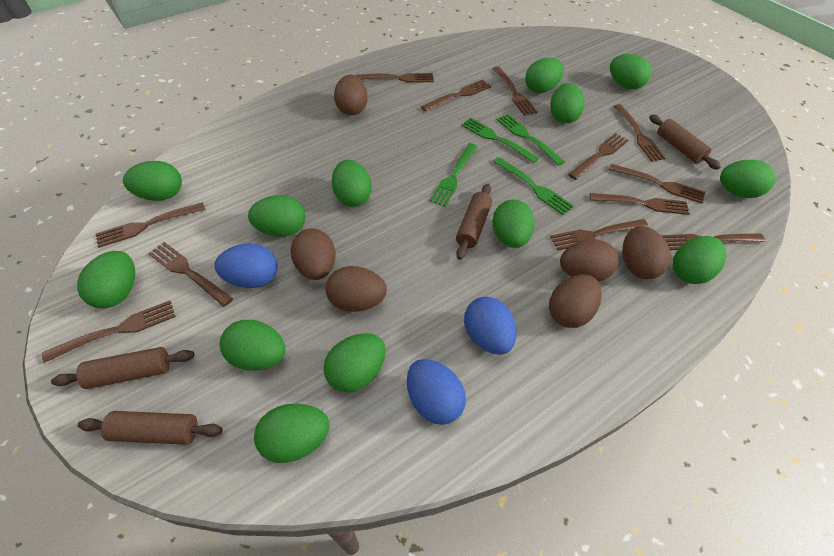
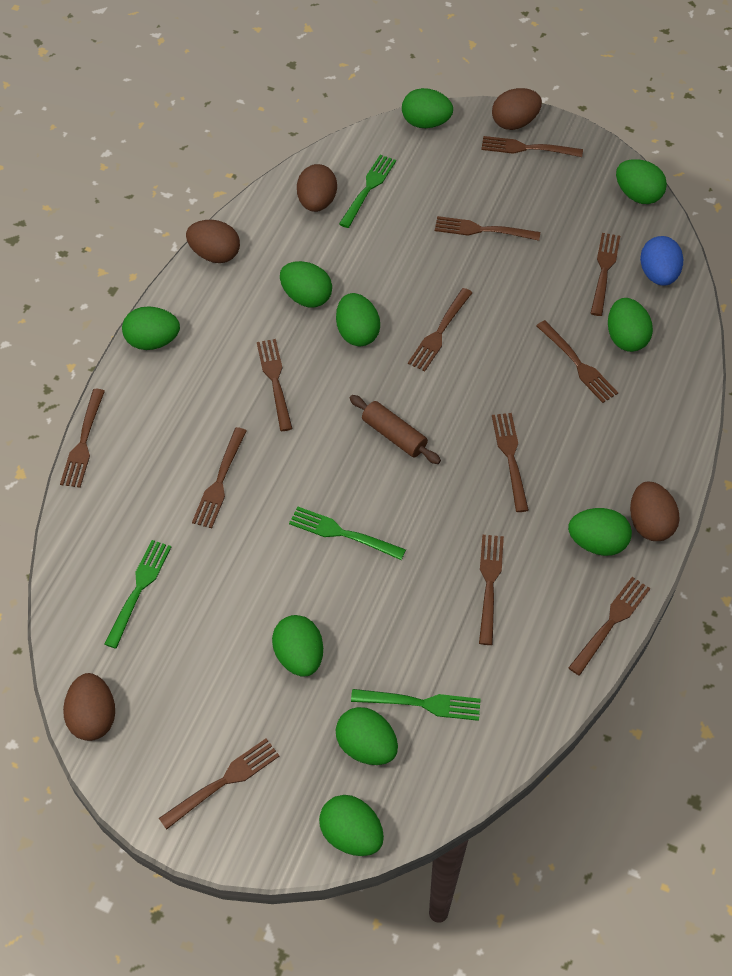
blue egg: 3 -> 1
brown egg: 6 -> 5
brown rolling pin: 4 -> 1
green egg: 13 -> 10

